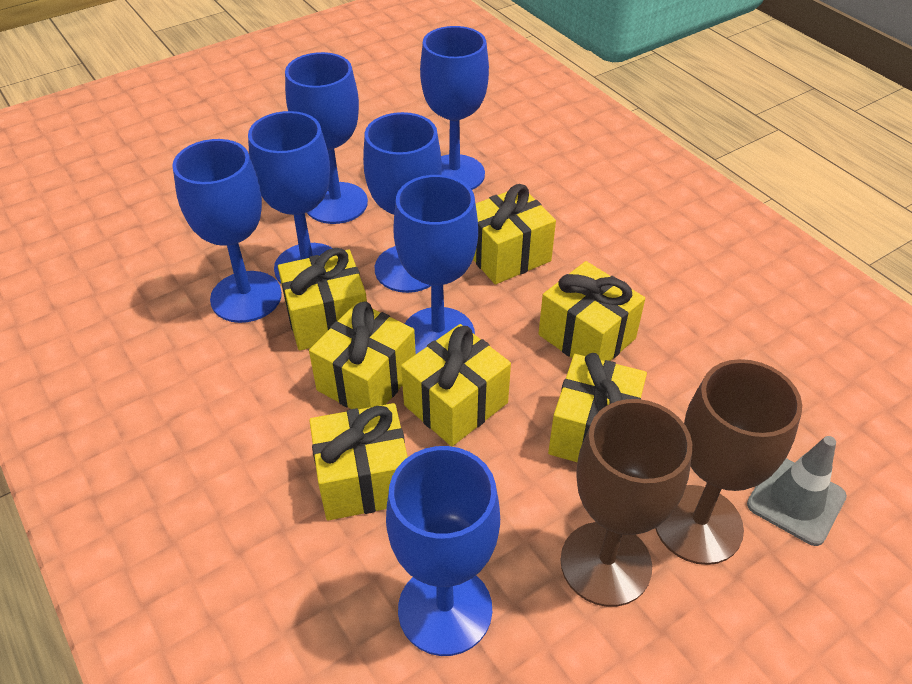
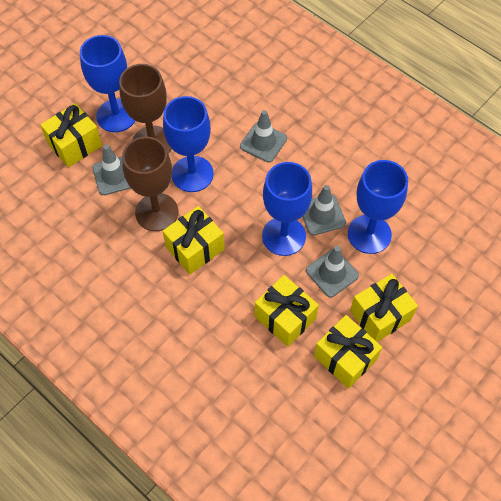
blue goblet: 7 -> 4
grey traffic cone: 1 -> 4
yellow gift: 7 -> 5

